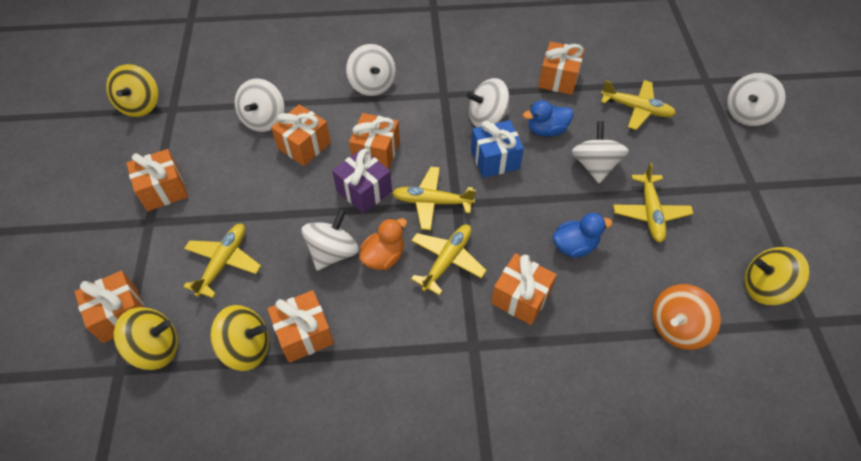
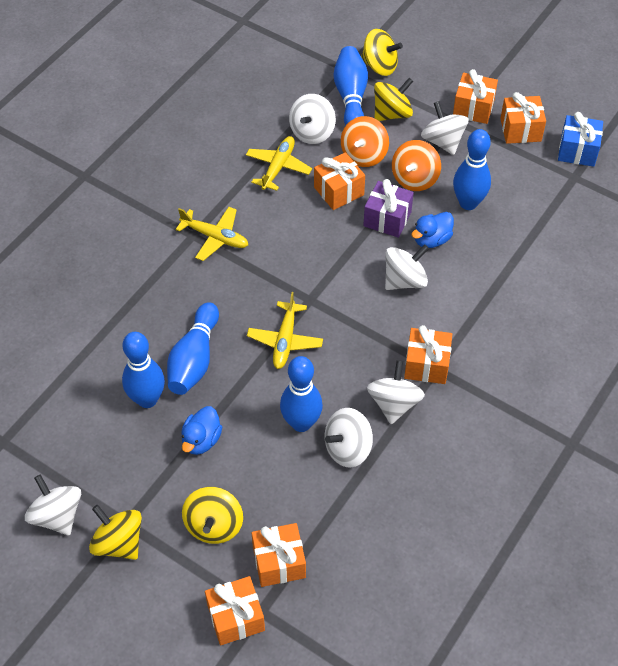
blue bowling pin: 0 -> 5
orange duck: 1 -> 0
orange gift: 7 -> 6
orange spinning top: 1 -> 2
yellow plane: 5 -> 3

